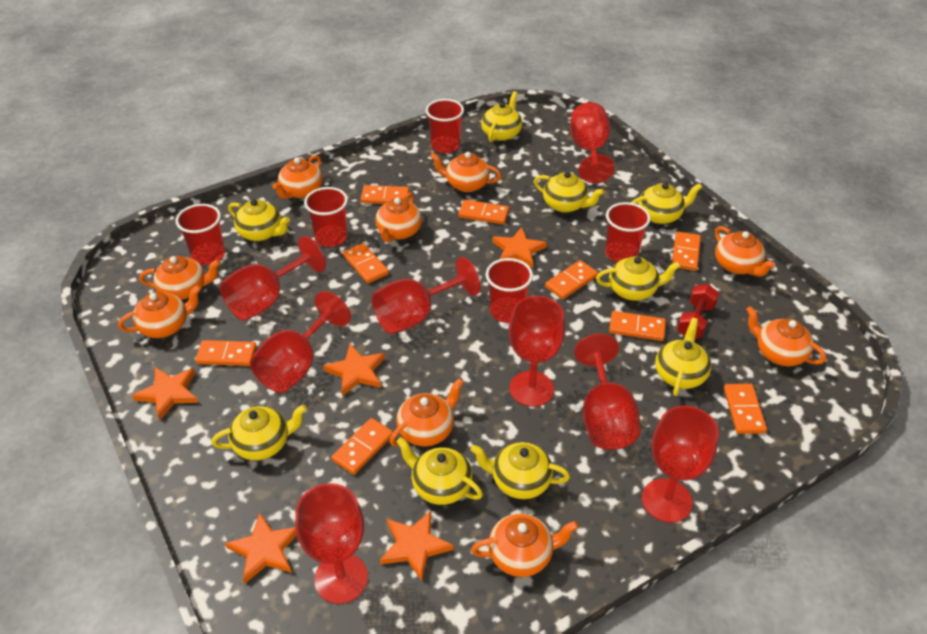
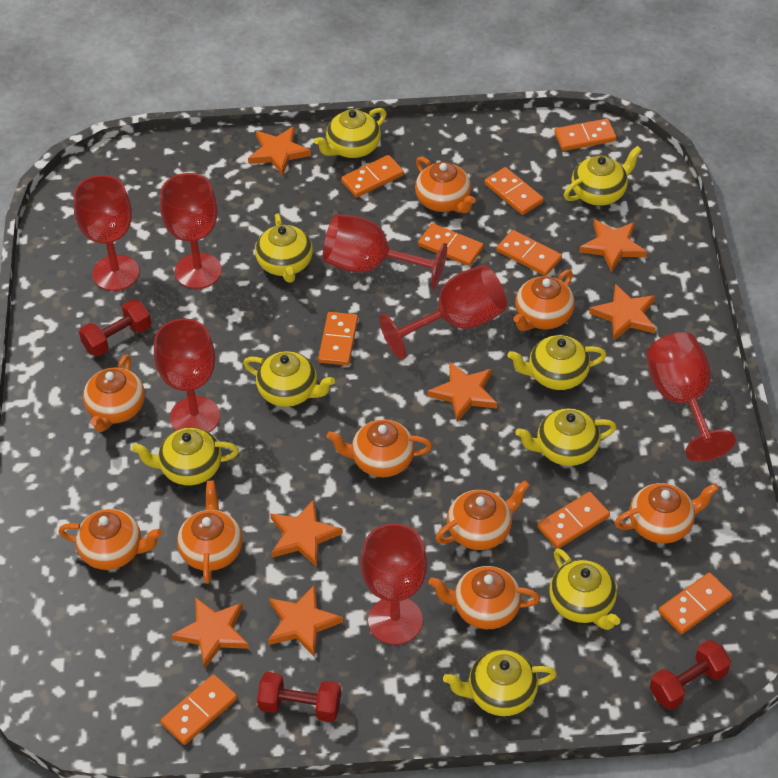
orange star: 5 -> 7
red cup: 5 -> 0
red dumbbell: 1 -> 3
red goblet: 8 -> 7

